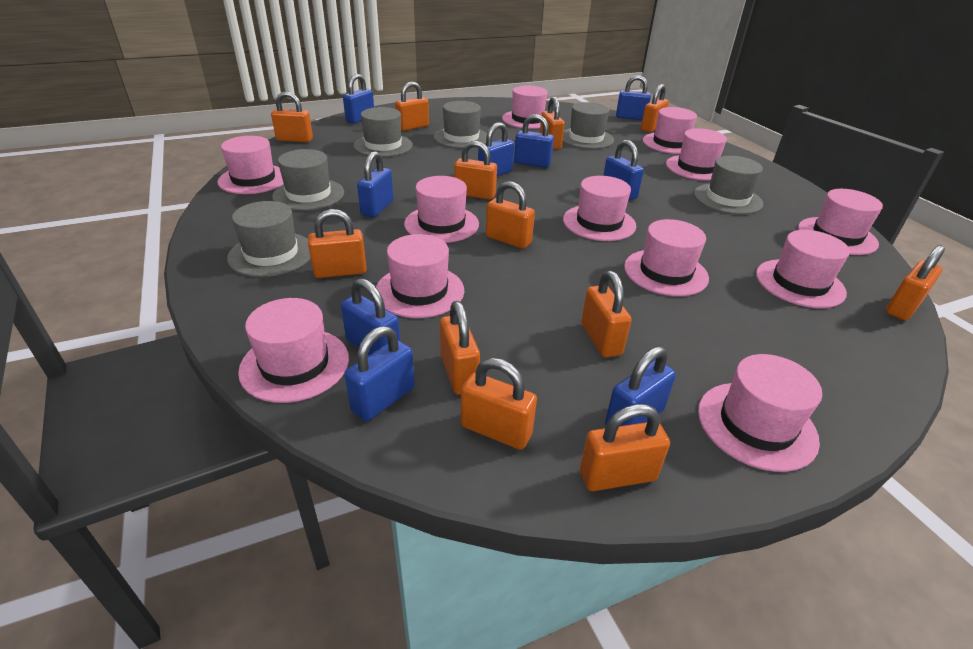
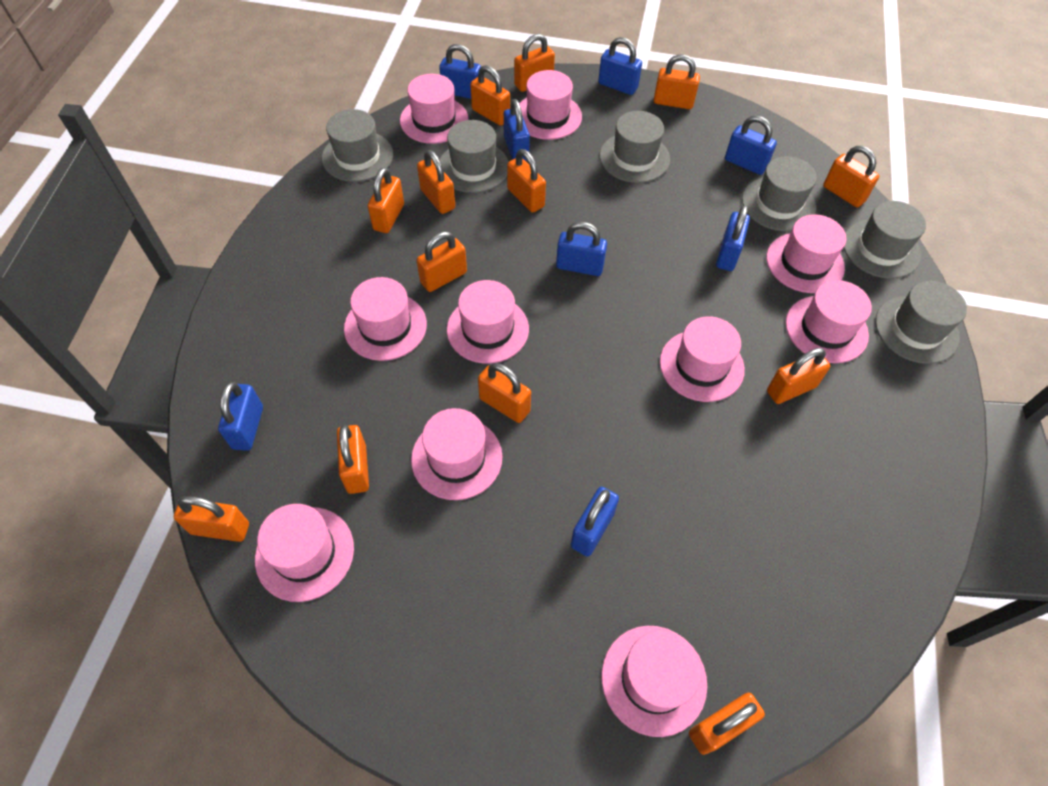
blue padlock: 9 -> 8
orange padlock: 12 -> 13
pink hat: 12 -> 10

